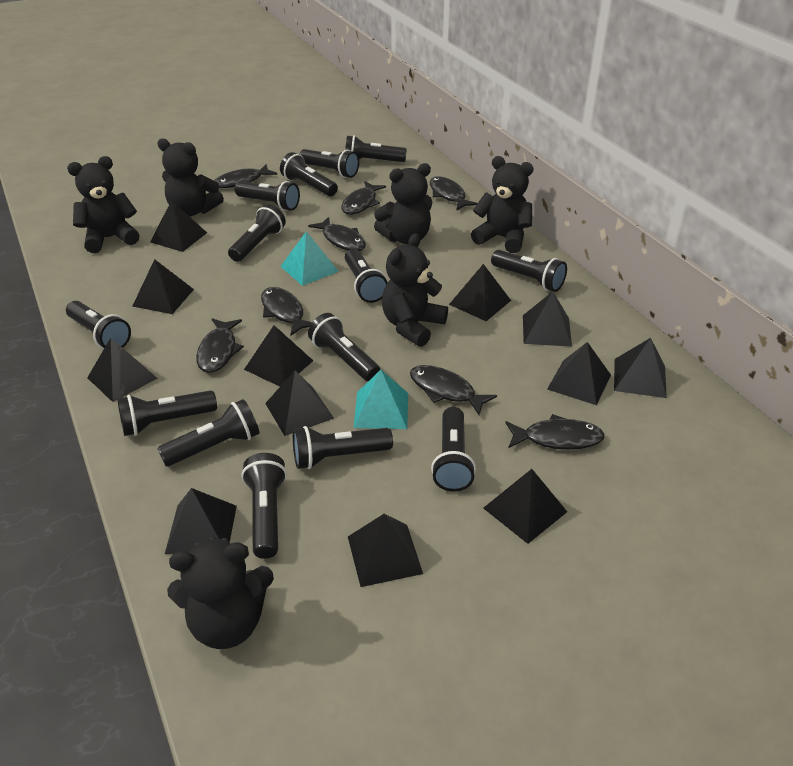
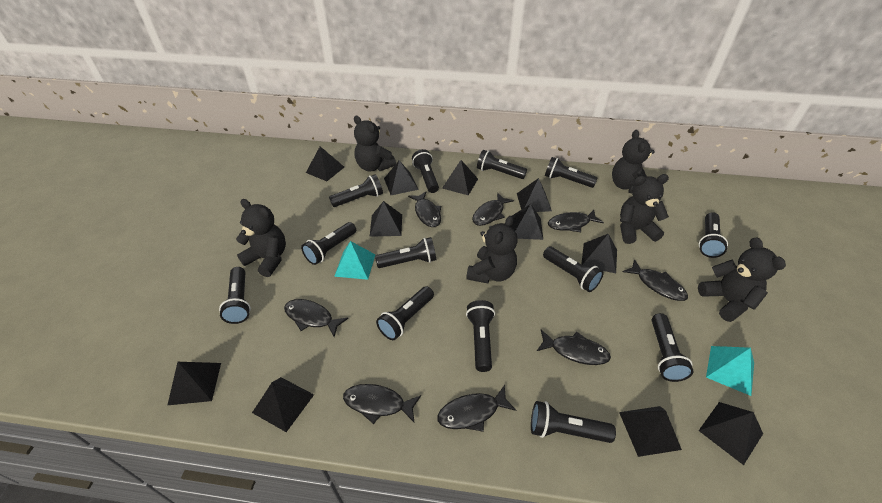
black flashlight: 14 -> 13
black pyramid: 12 -> 11

